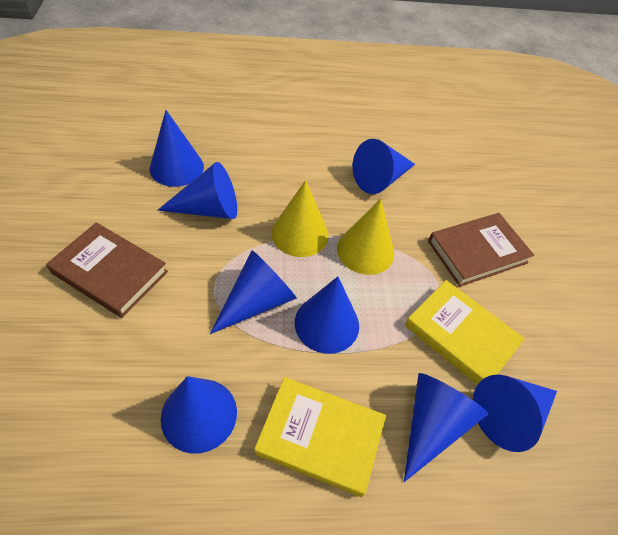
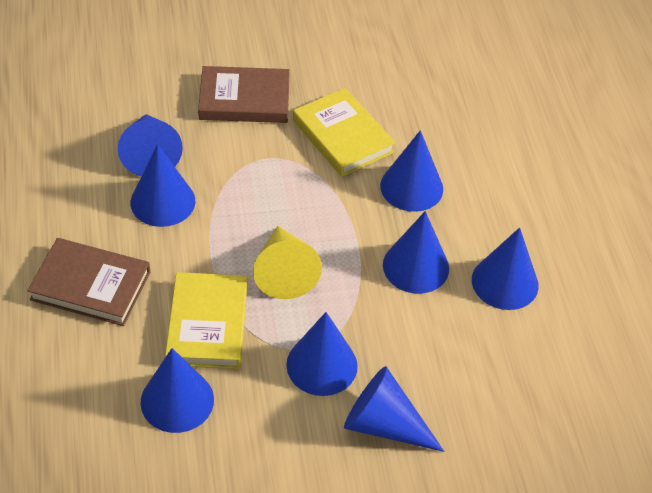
yellow cone: 2 -> 1

